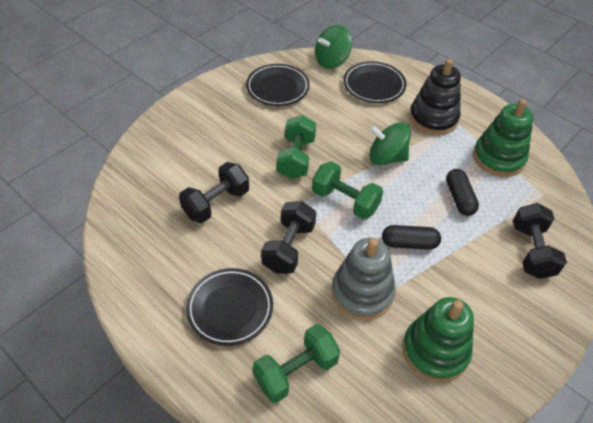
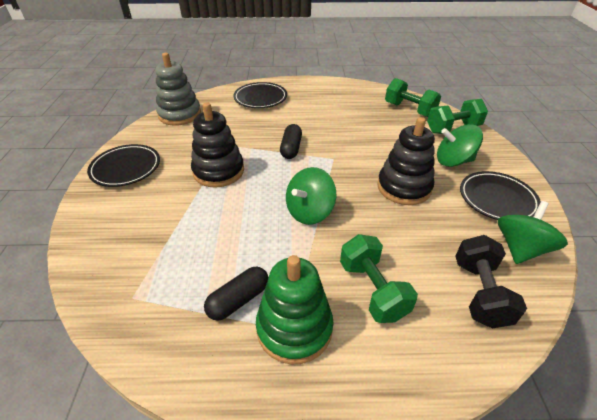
black dumbbell: 3 -> 1
black stacking toy: 1 -> 2
green spinning top: 2 -> 3
green stacking toy: 2 -> 1

